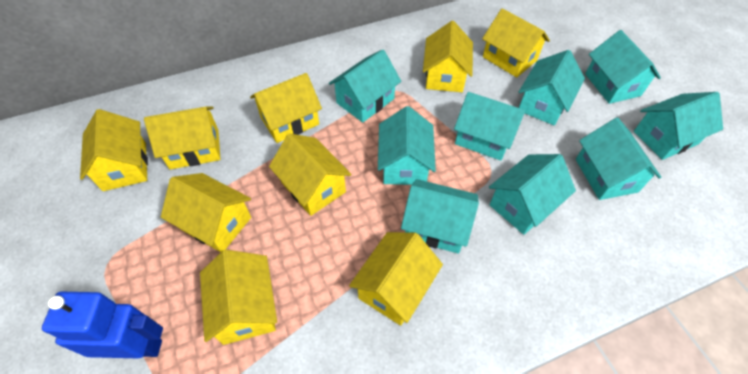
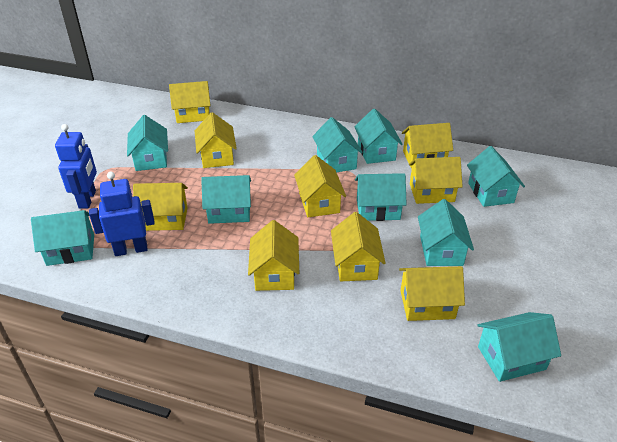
blue robot: 1 -> 2

